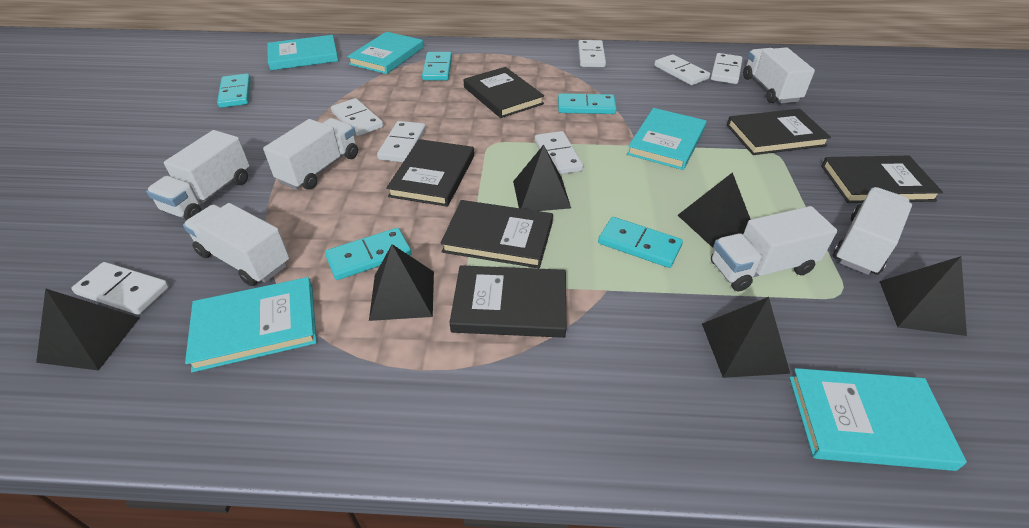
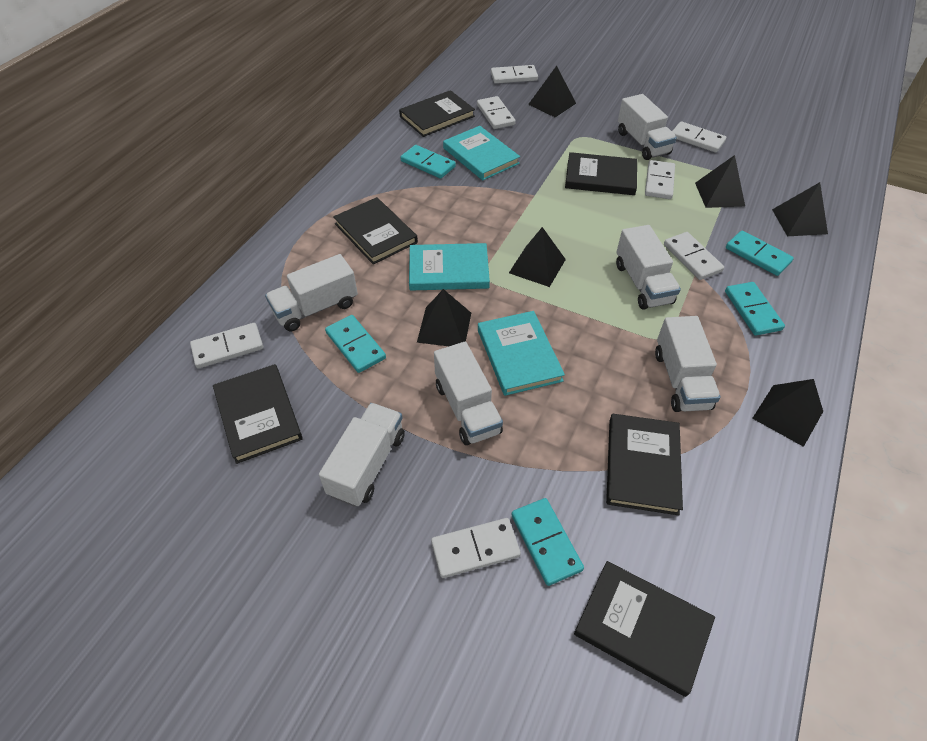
turquoise book: 5 -> 3

